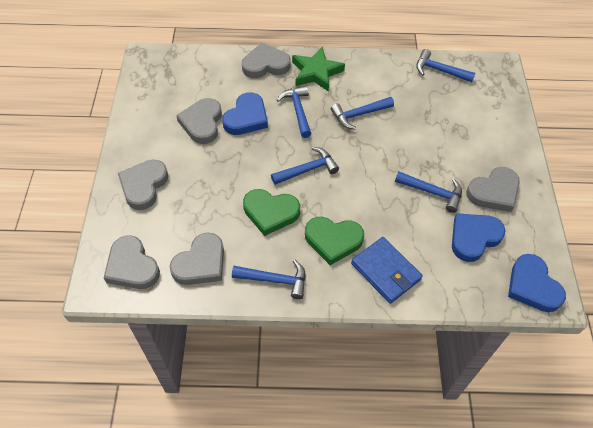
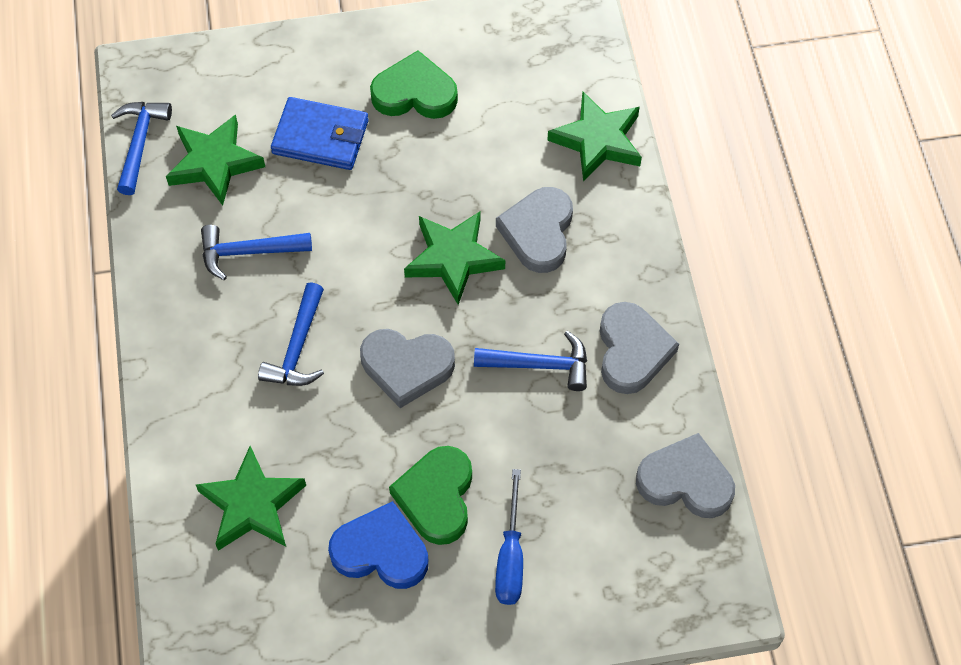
blue hammer: 6 -> 4
blue heart: 3 -> 1
blue screwdriver: 0 -> 1
green star: 1 -> 4
grey heart: 6 -> 4

